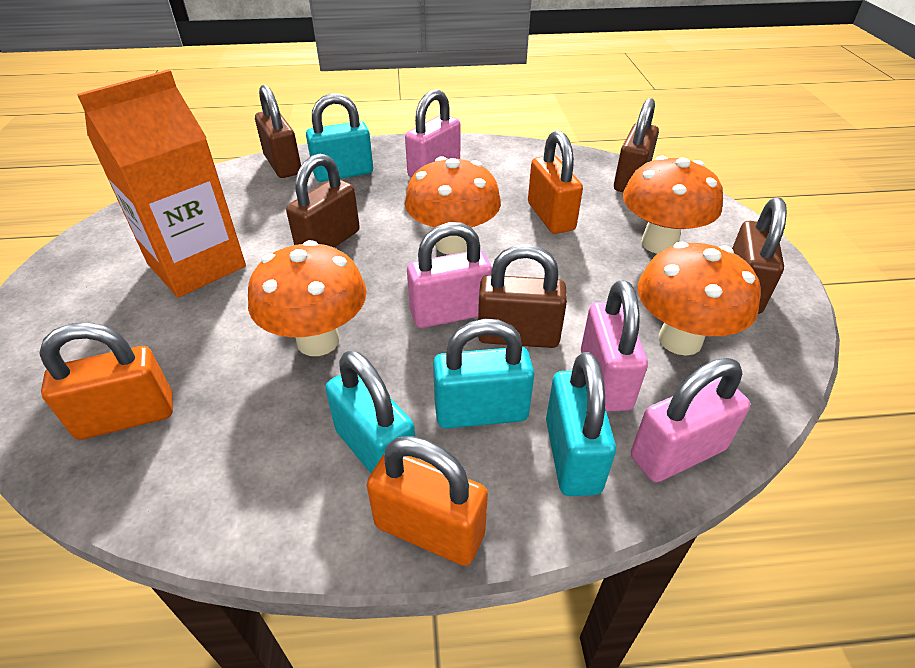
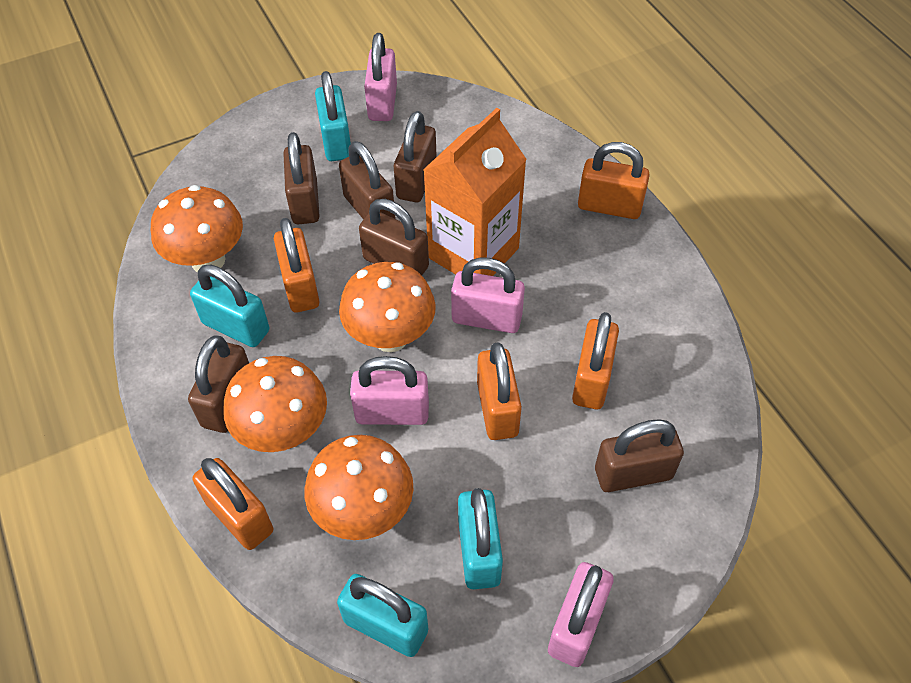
brown padlock: 5 -> 6
orange padlock: 3 -> 5

